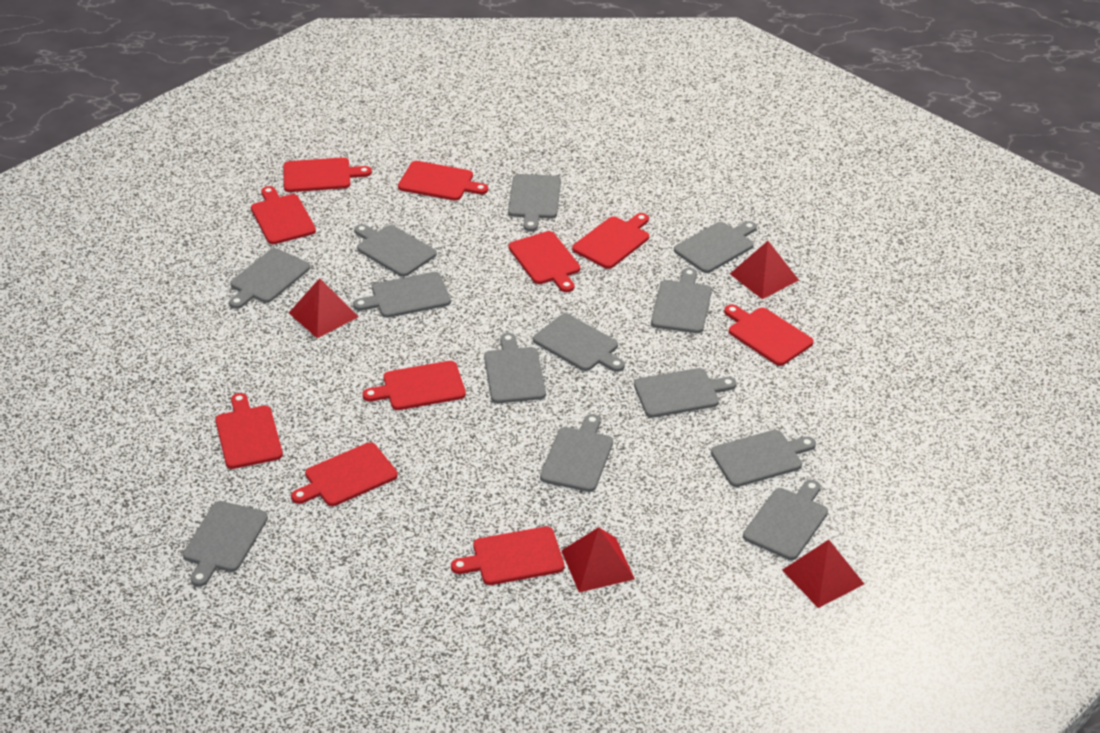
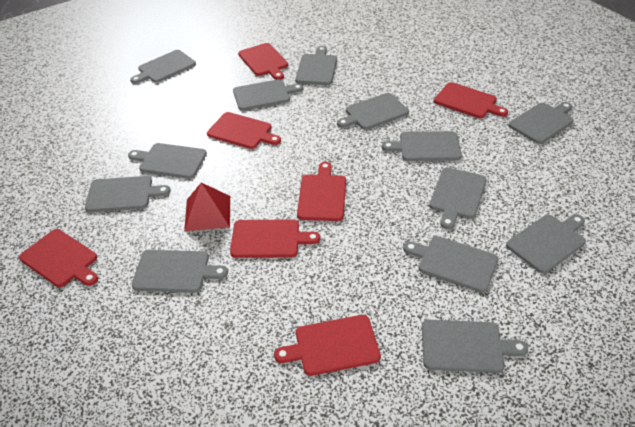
red cutting board: 10 -> 7
red pyramid: 4 -> 1

